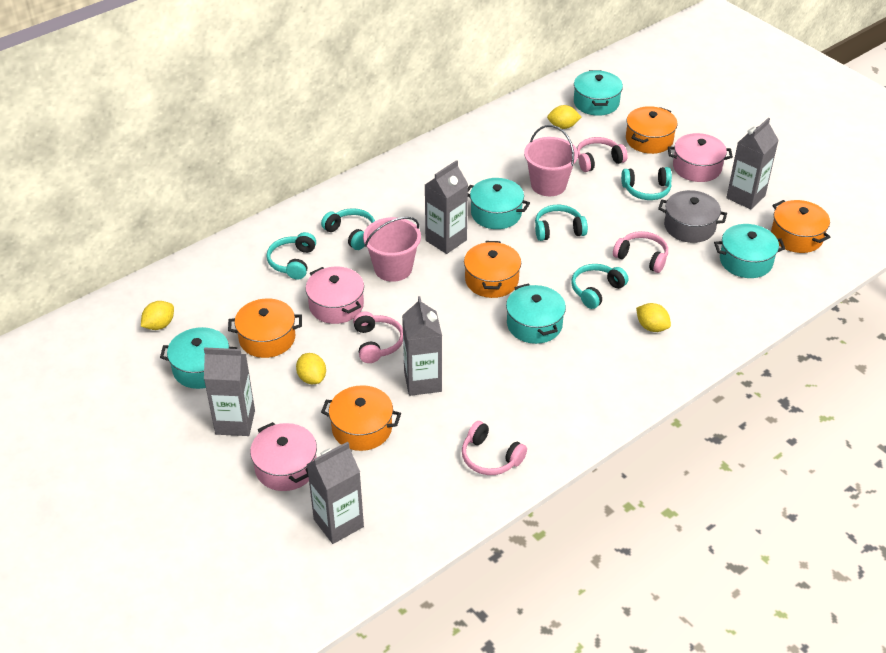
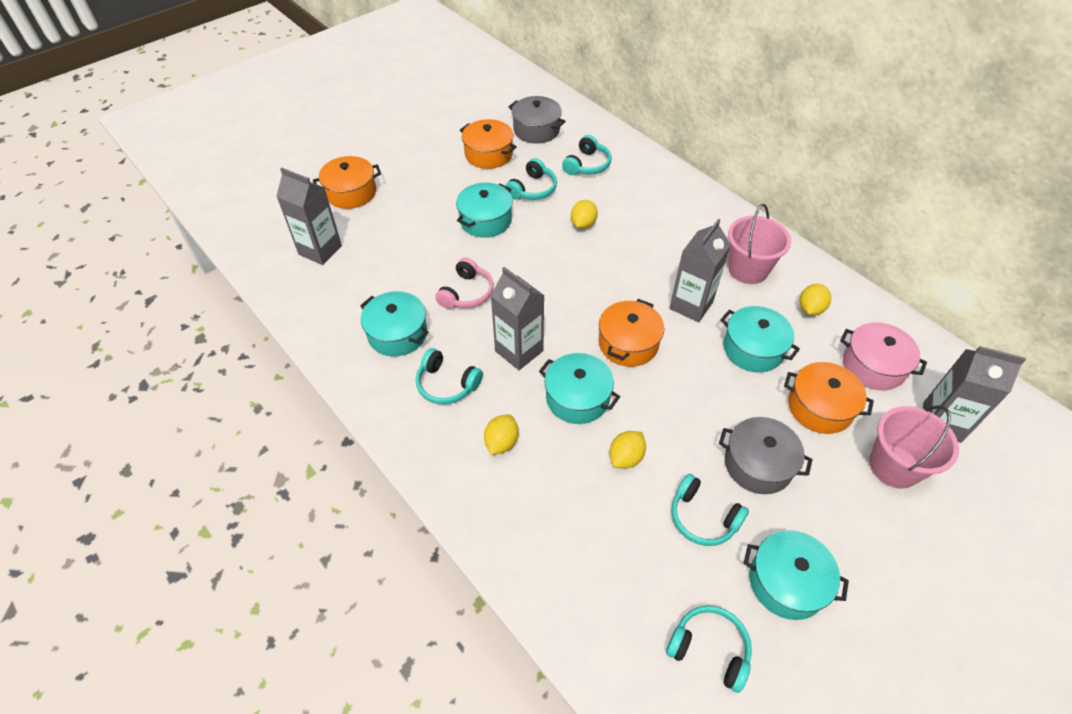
grey carton: 5 -> 4
grey pot: 1 -> 2
orange pot: 5 -> 4
pink headphones: 4 -> 1
pink pot: 3 -> 1

